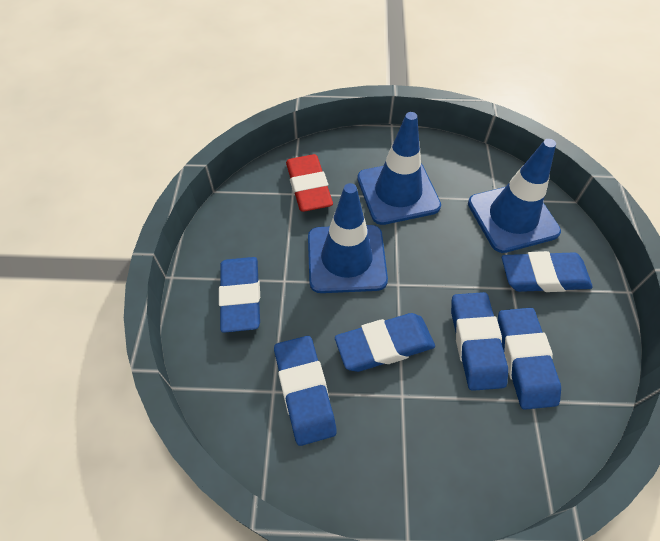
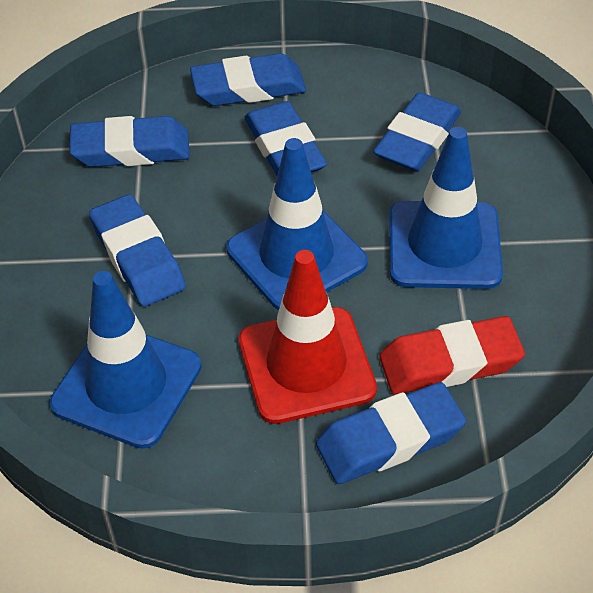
red traffic cone: 0 -> 1

